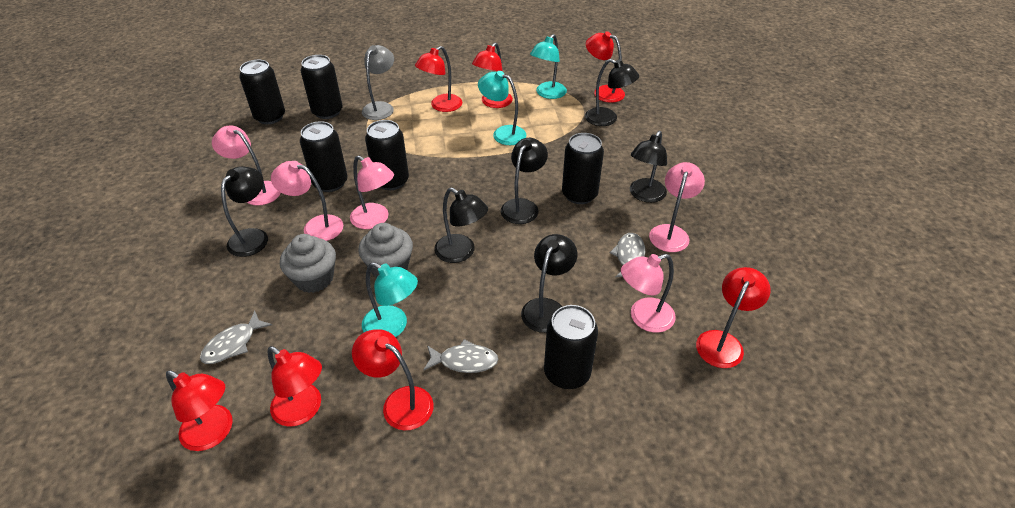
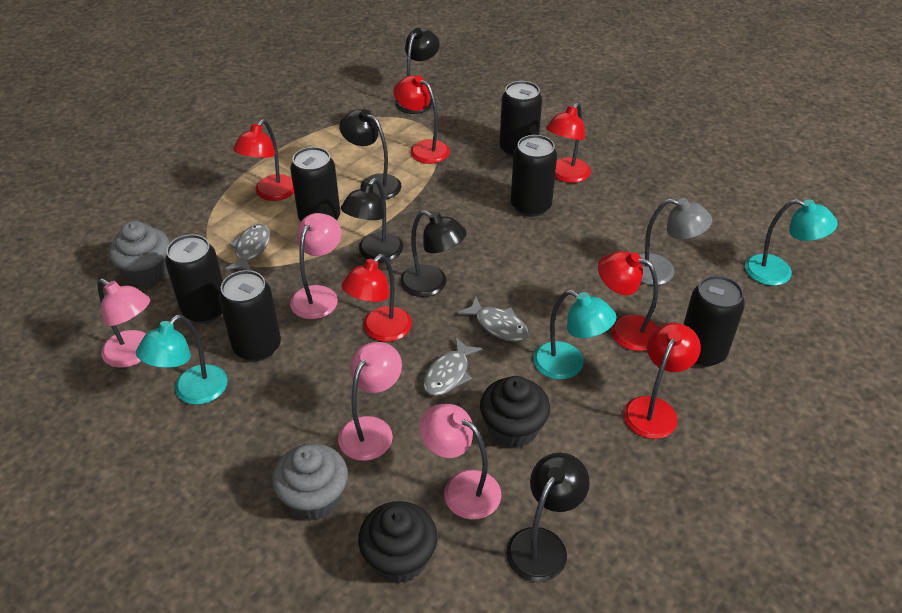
black cupcake: 0 -> 2
black lamp: 6 -> 5
pink lamp: 5 -> 4
red lamp: 7 -> 6

